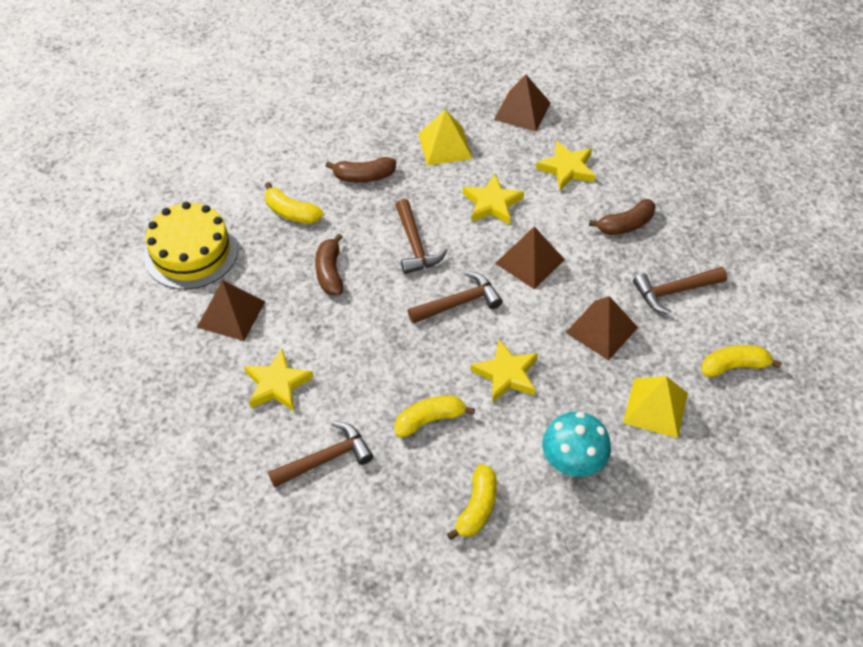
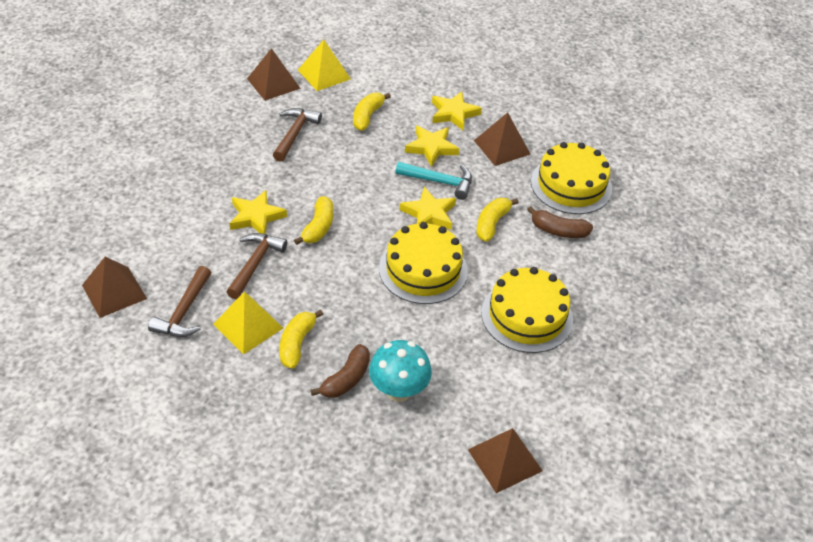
brown banana: 3 -> 2
brown hammer: 4 -> 3
turquoise hammer: 0 -> 1
yellow cake: 1 -> 3

